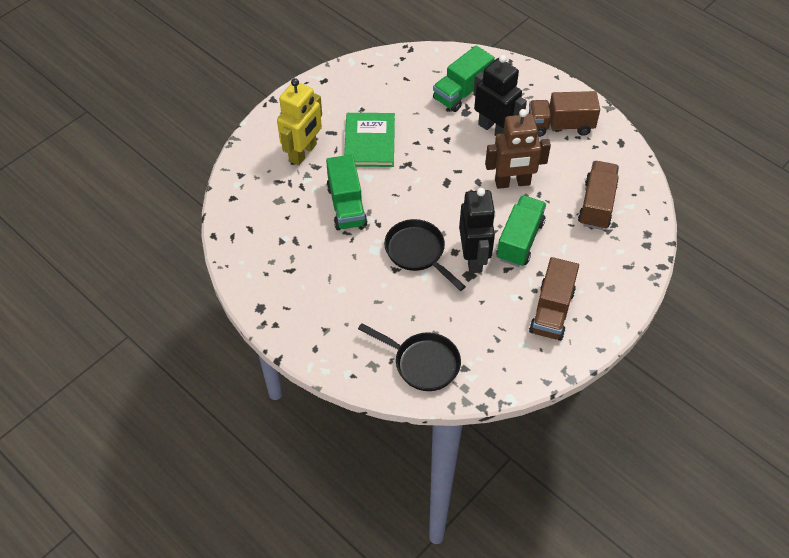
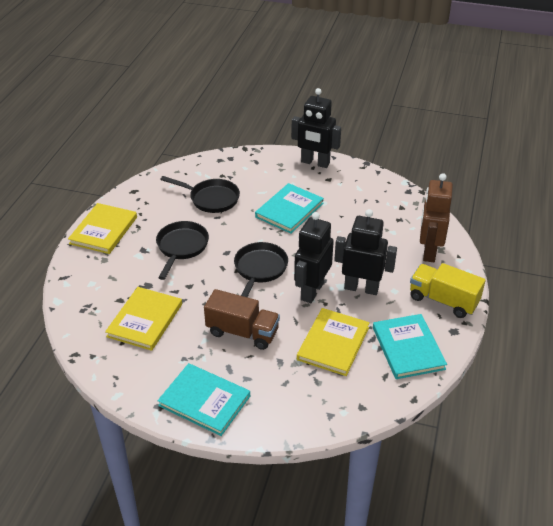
black pan: 2 -> 3
black robot: 2 -> 3
brown truck: 3 -> 1
green book: 1 -> 0
green truck: 3 -> 0
turquoise book: 0 -> 3
yellow book: 0 -> 3
yellow robot: 1 -> 0
yellow truck: 0 -> 1

